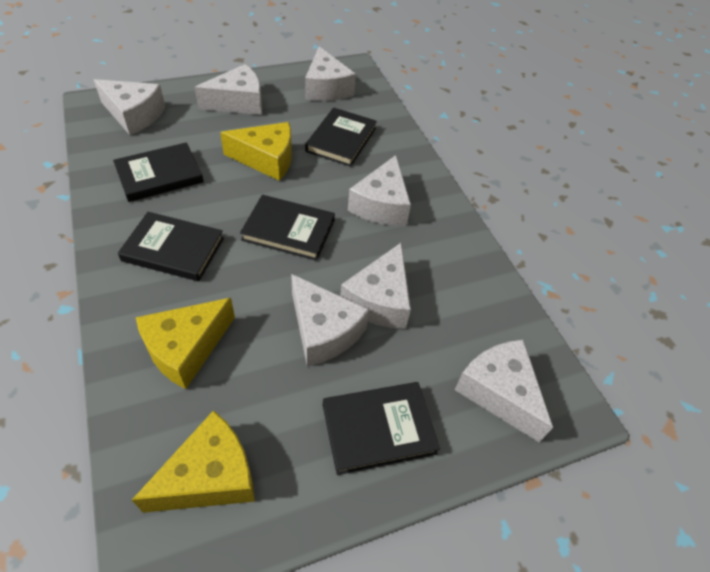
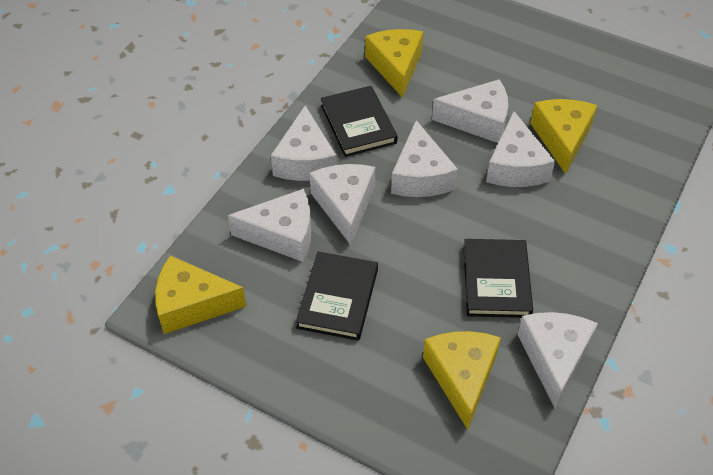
black book: 5 -> 3
yellow cheese: 3 -> 4

